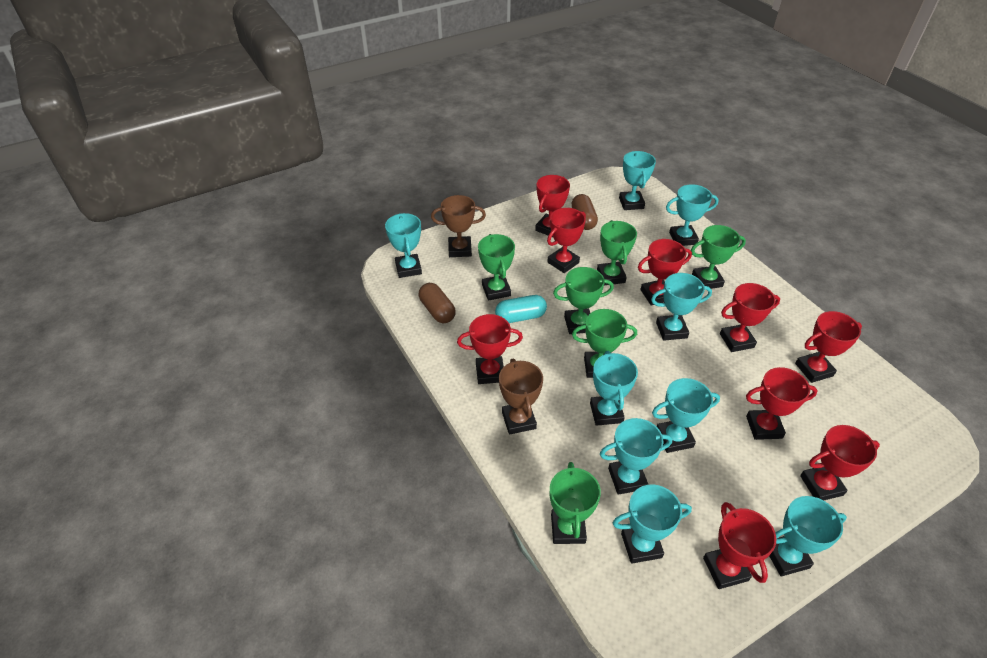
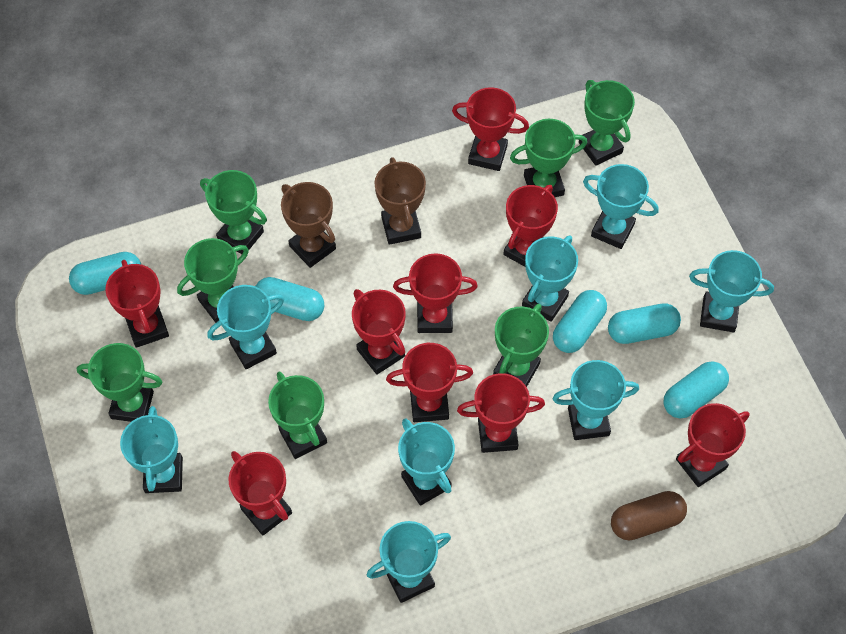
brown capsule: 2 -> 1
green trophy: 6 -> 7
turquoise capsule: 1 -> 5
turquoise trophy: 9 -> 8

